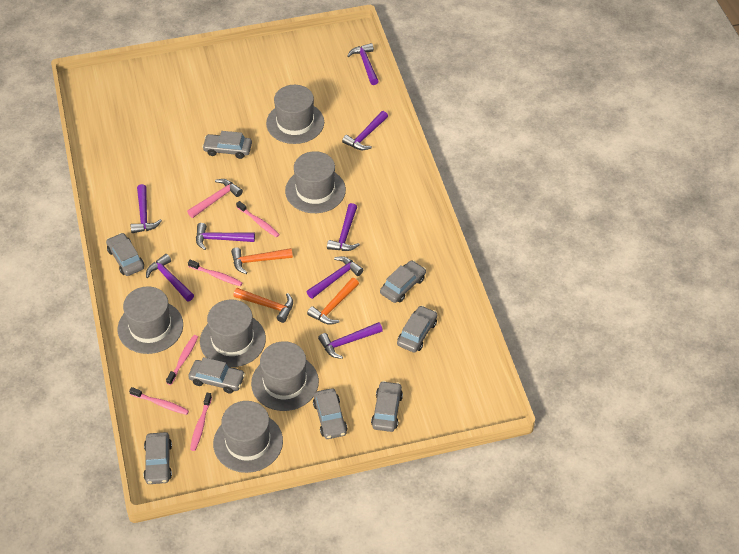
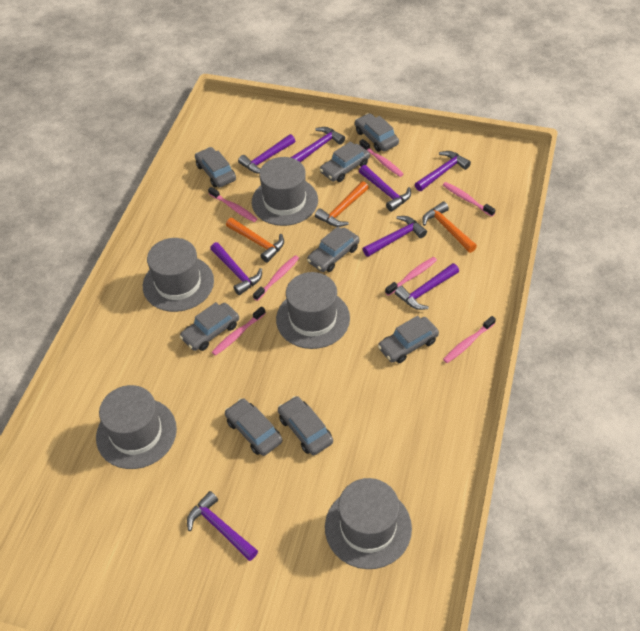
grey hat: 6 -> 5
pink hammer: 1 -> 0
pink toothbrush: 5 -> 7

